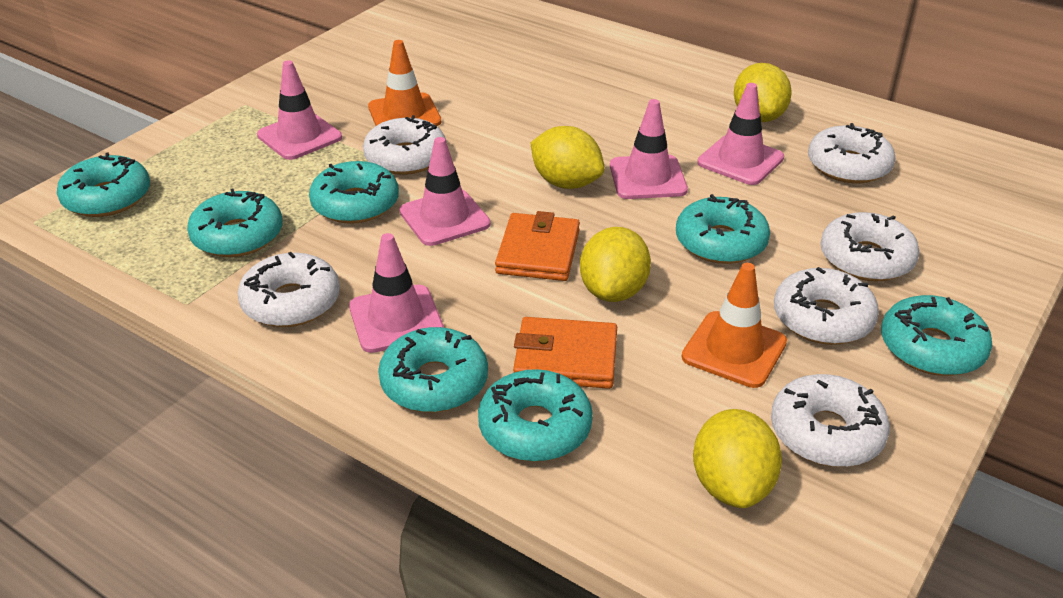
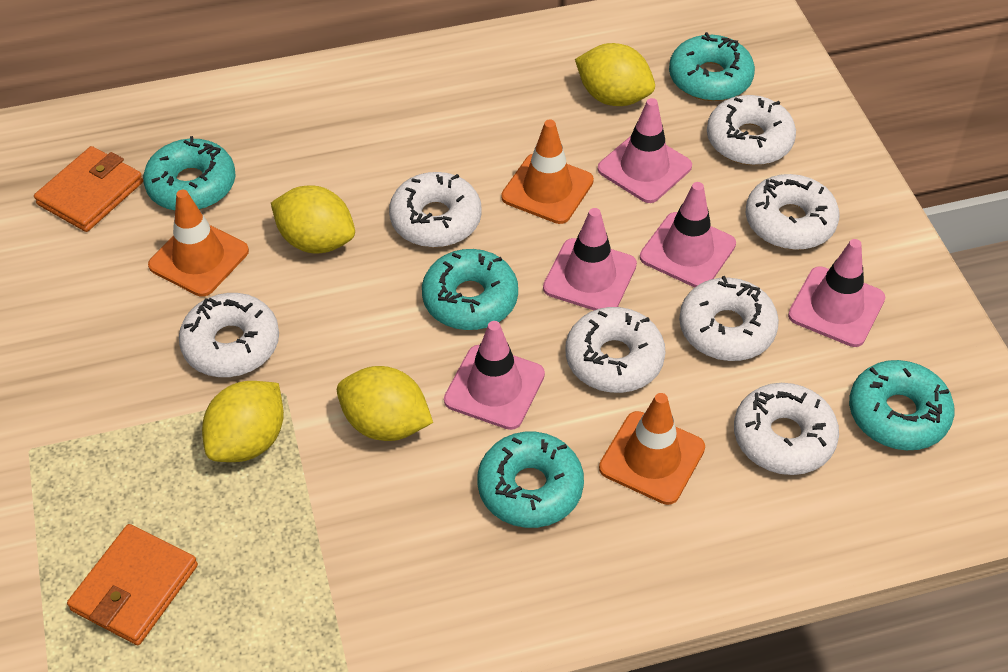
orange traffic cone: 2 -> 3
turquoise donut: 7 -> 5
white donut: 6 -> 7

